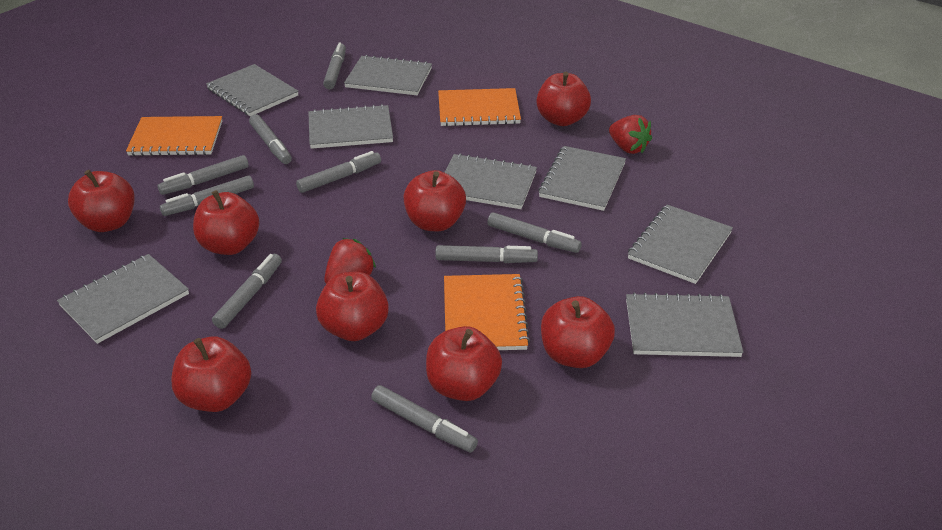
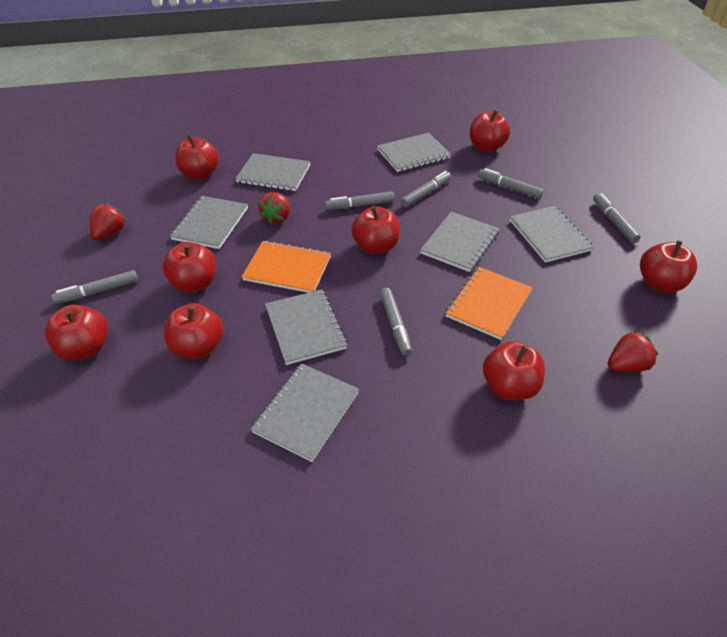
grey marker: 9 -> 6
grey notebook: 8 -> 7
orange notebook: 3 -> 2
red strawberry: 2 -> 3

